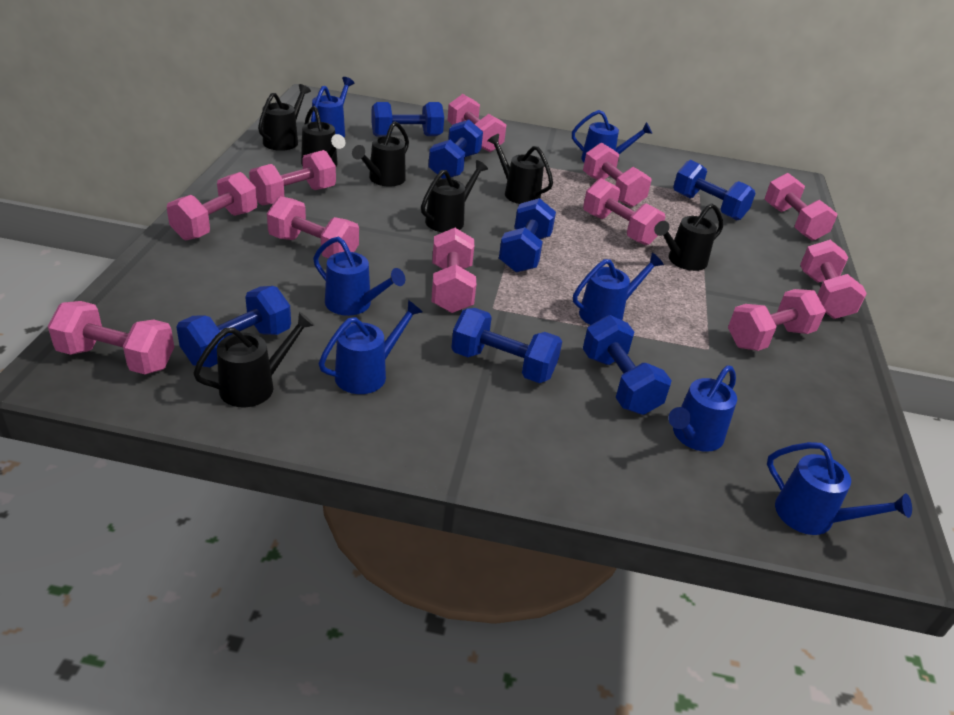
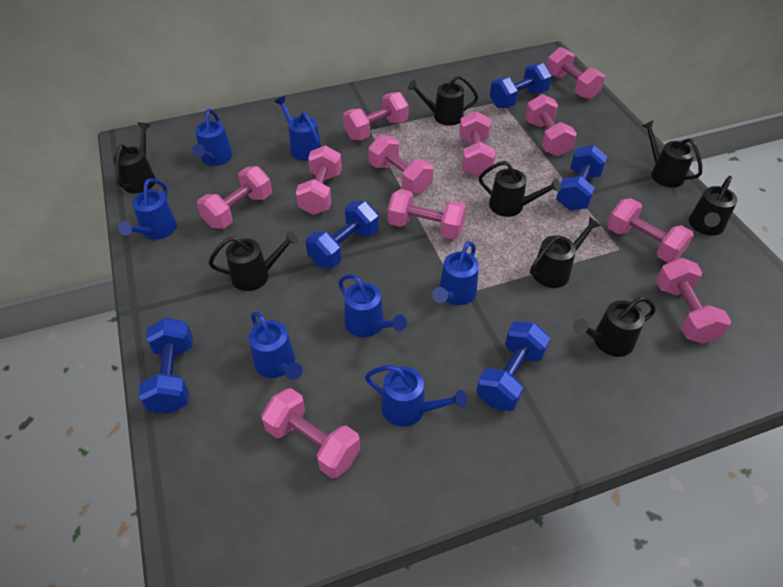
black watering can: 7 -> 8
blue dumbbell: 7 -> 5

